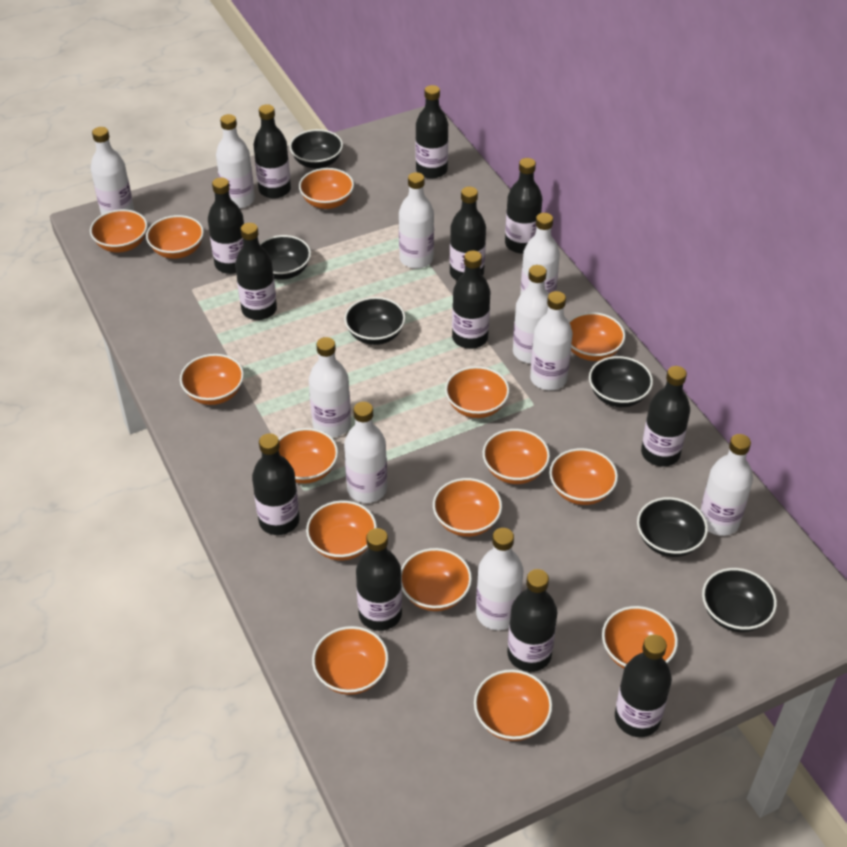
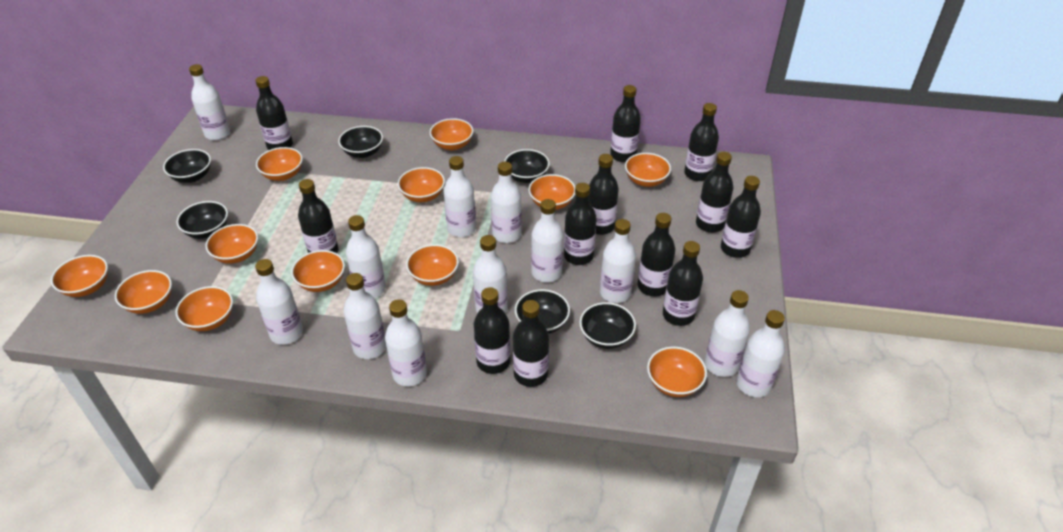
orange bowl: 15 -> 12
white bottle: 10 -> 12

